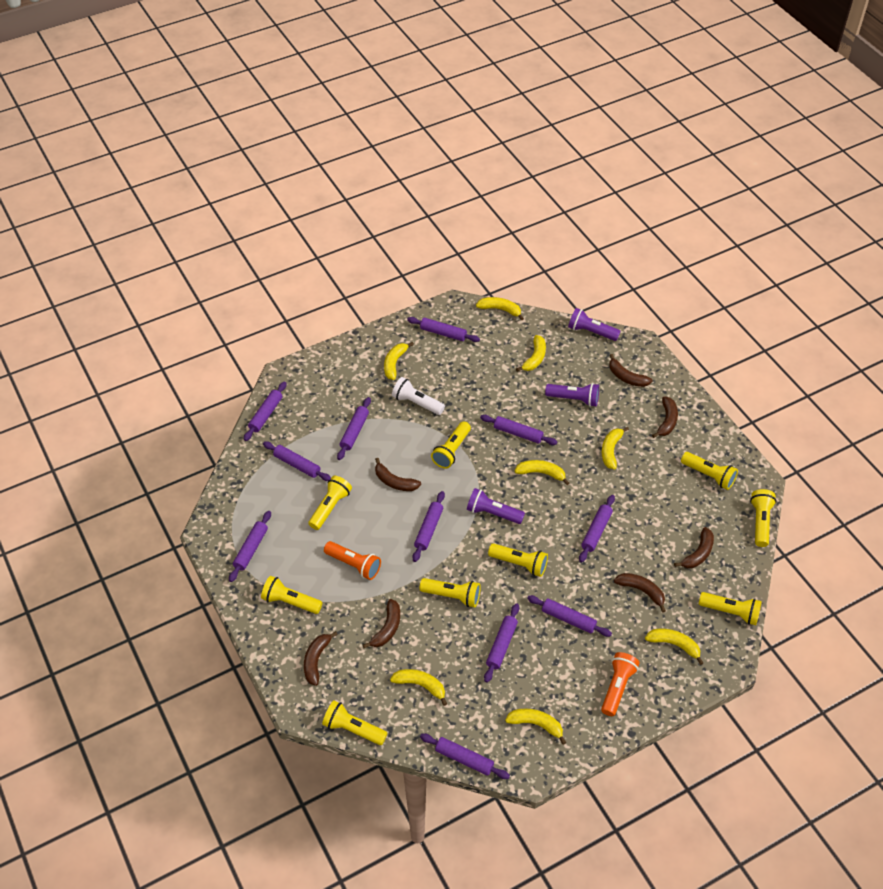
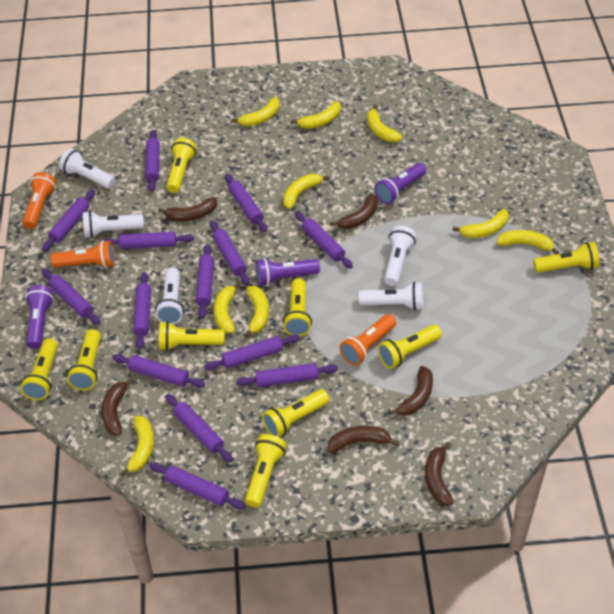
brown banana: 7 -> 6
orange flashlight: 2 -> 3
purple rolling pin: 11 -> 14
white flashlight: 1 -> 5
yellow banana: 8 -> 9

